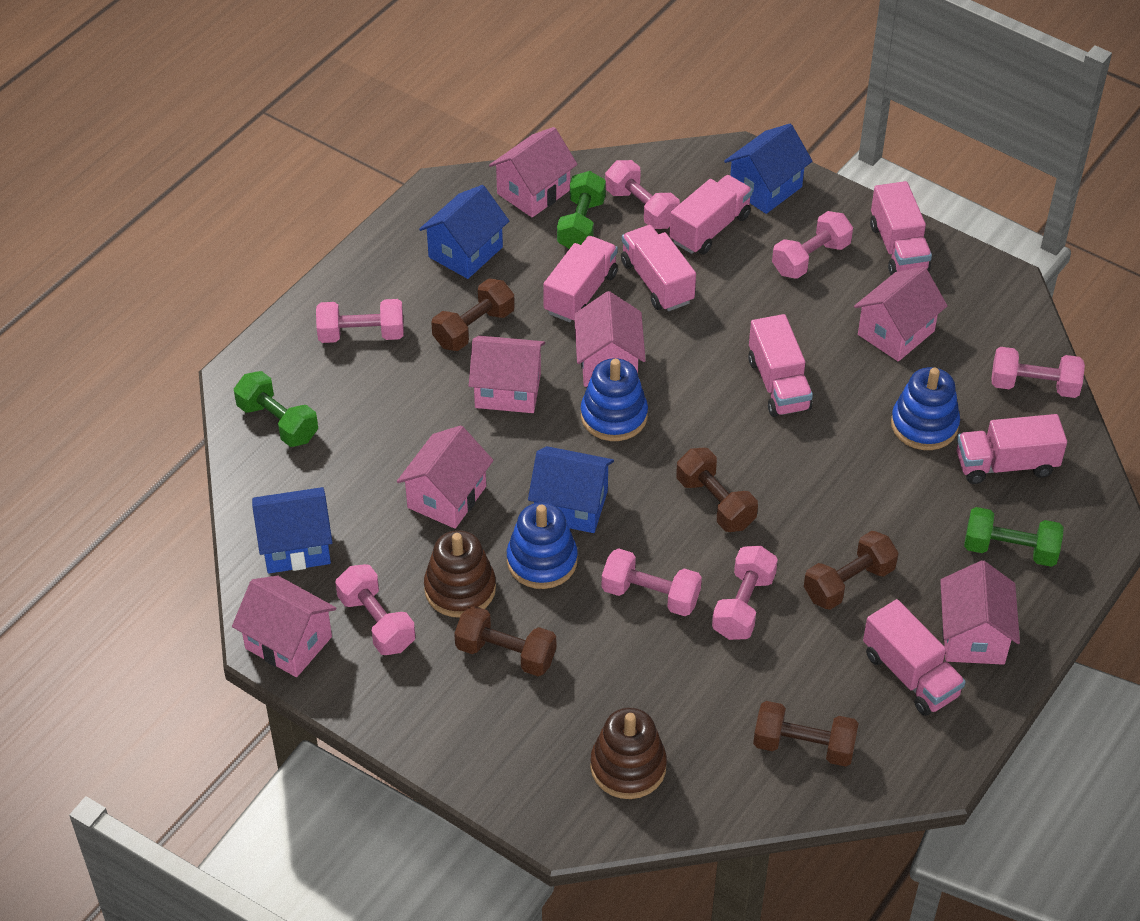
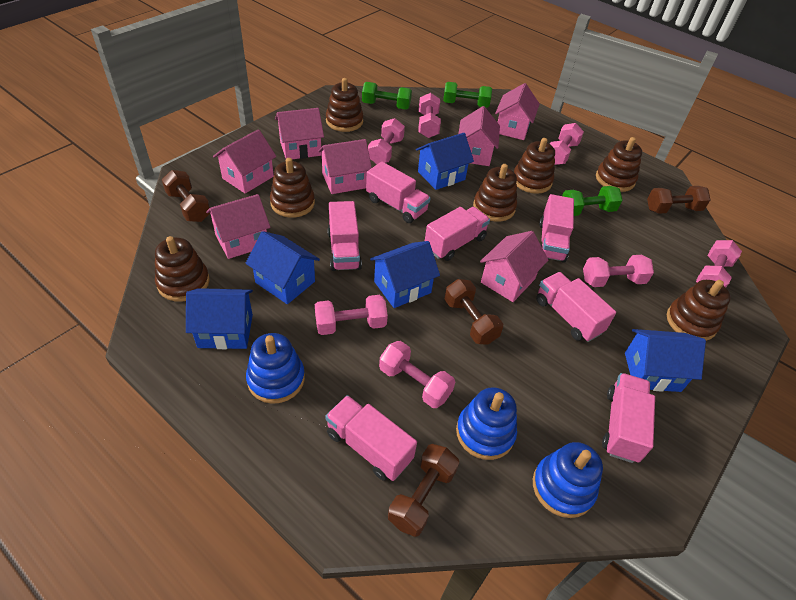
blue house: 4 -> 5
brown dumbbell: 5 -> 4
brown stacking toy: 2 -> 7

